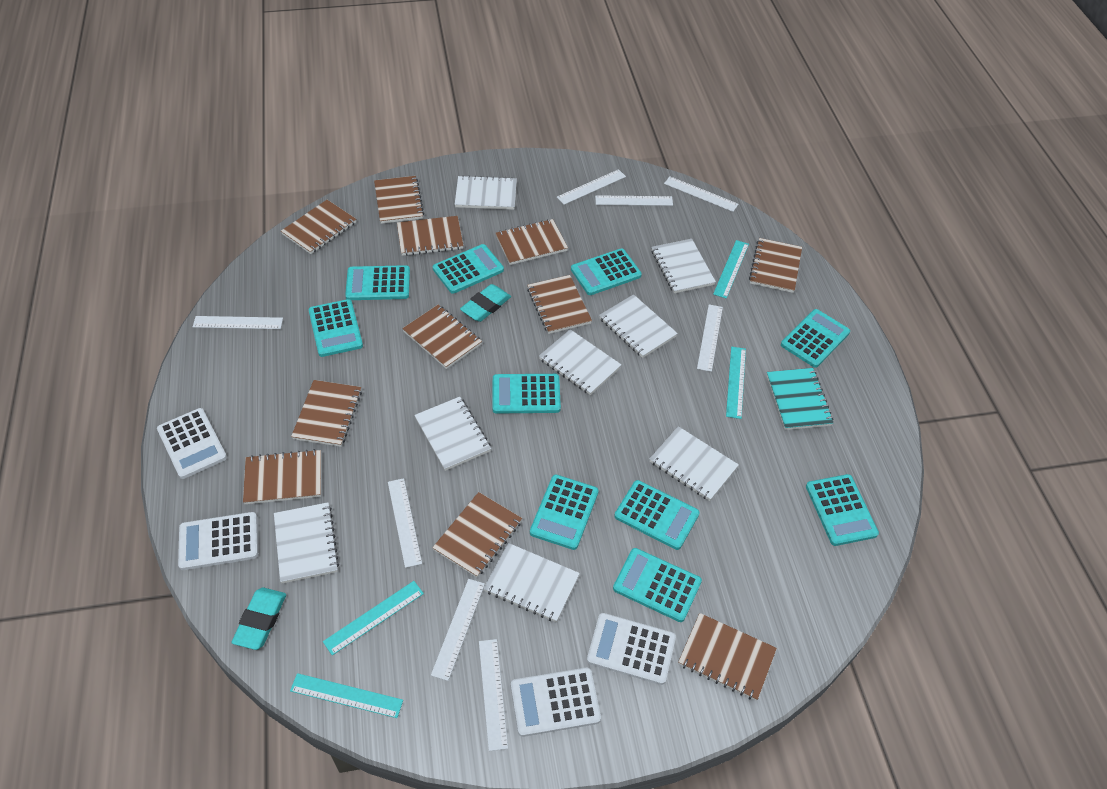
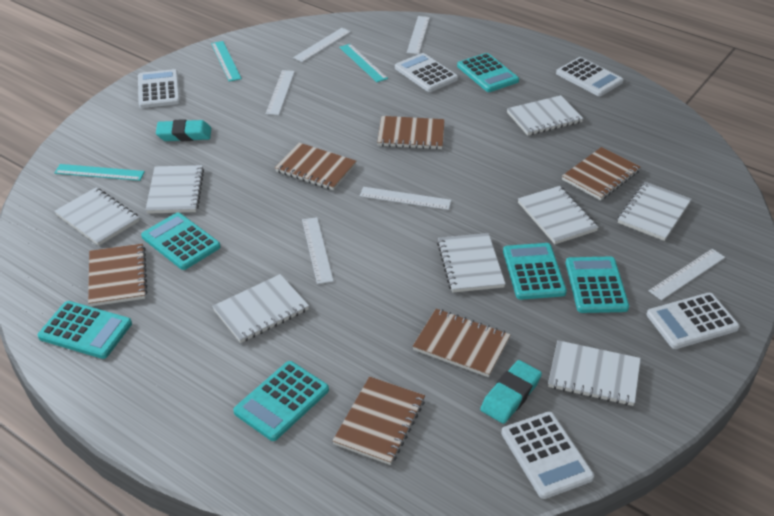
brown notebook: 11 -> 6
turquoise calculator: 10 -> 6
turquoise notebook: 1 -> 0
turquoise ruler: 4 -> 3
white calculator: 4 -> 5
white ruler: 8 -> 6

